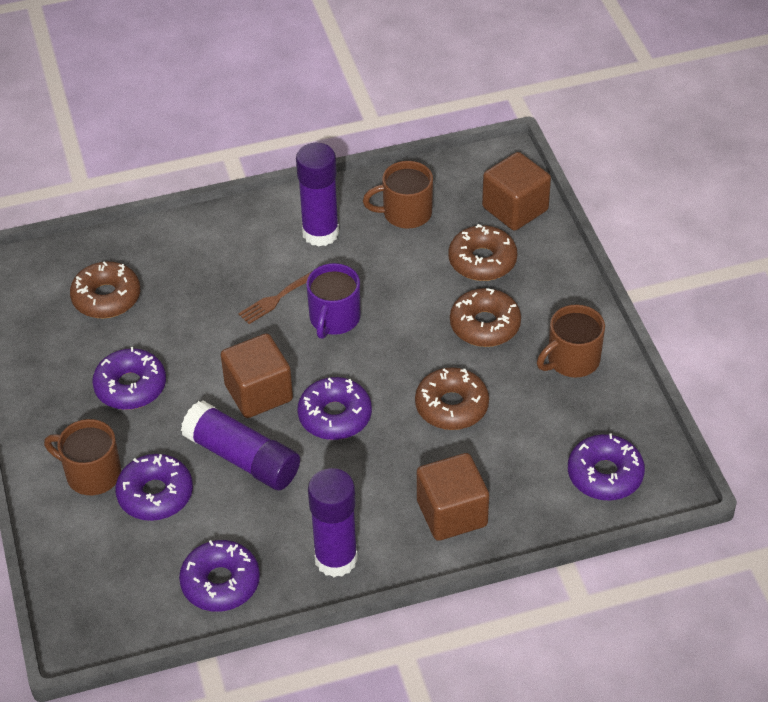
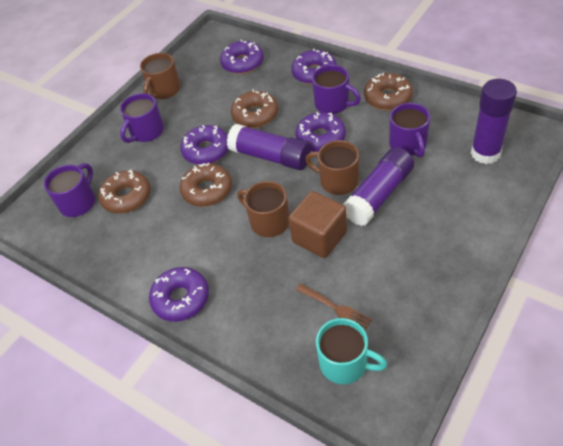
brown cube: 3 -> 1
purple mug: 1 -> 4
turquoise mug: 0 -> 1

